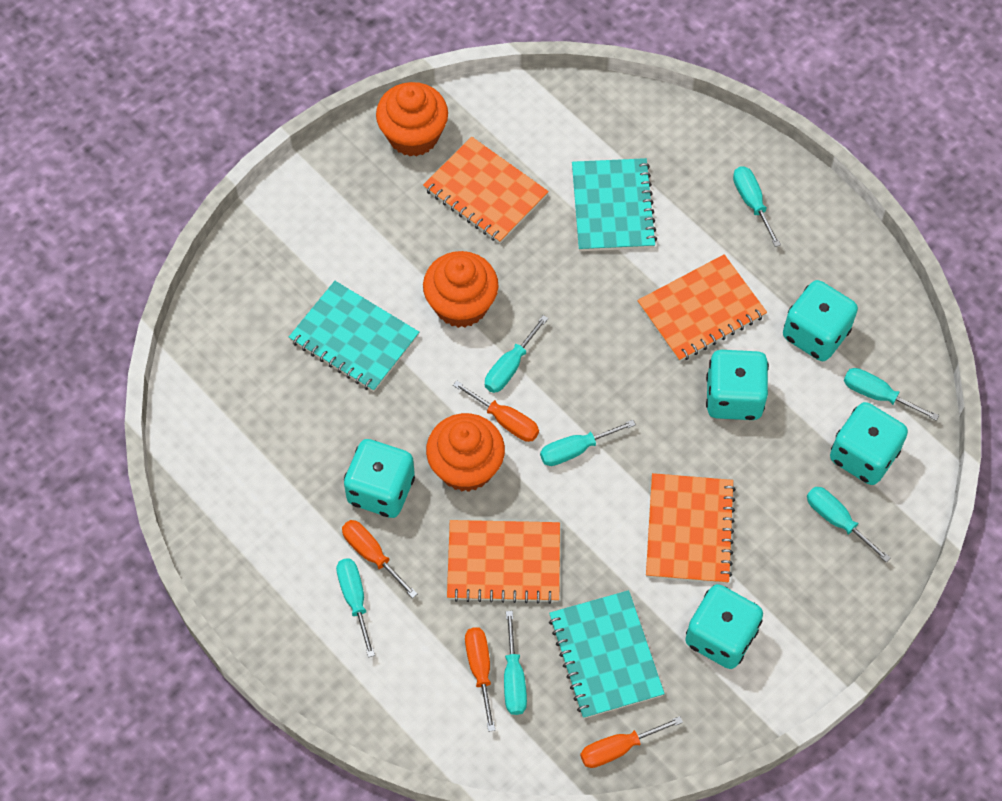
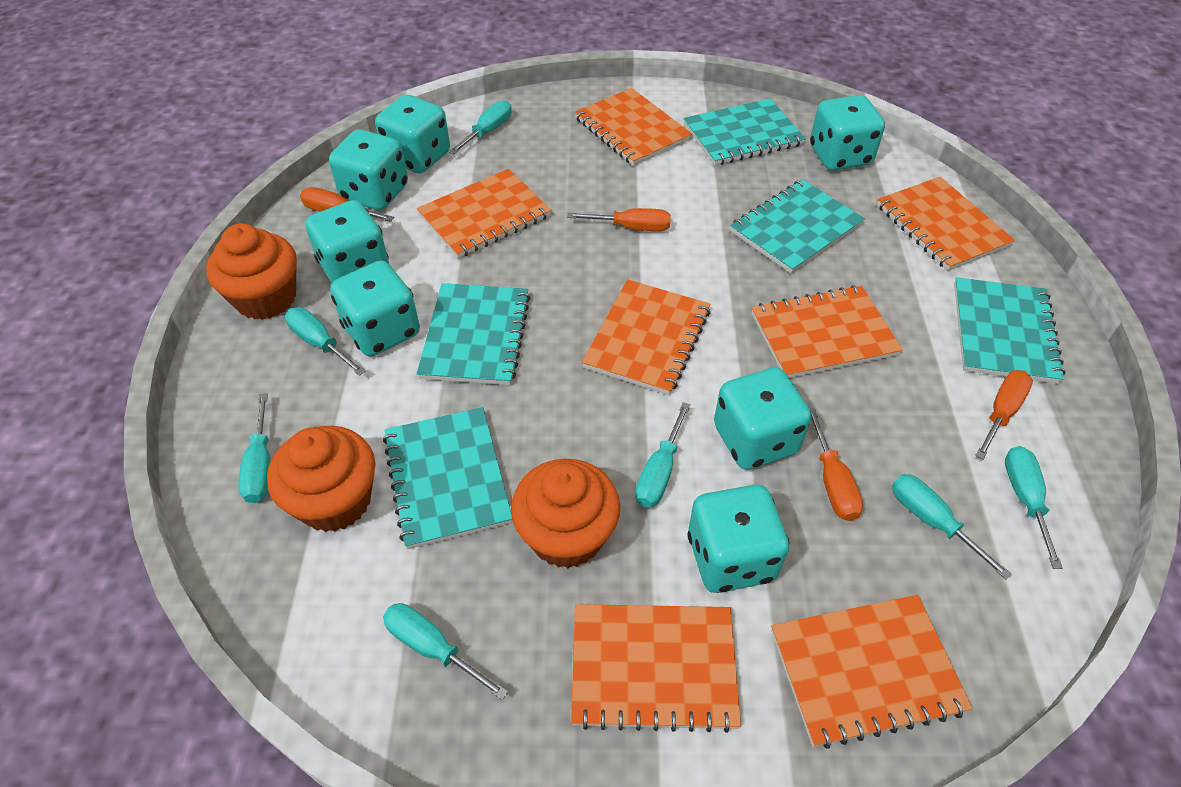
orange notebook: 4 -> 7
turquoise dice: 5 -> 7
turquoise notebook: 3 -> 5

